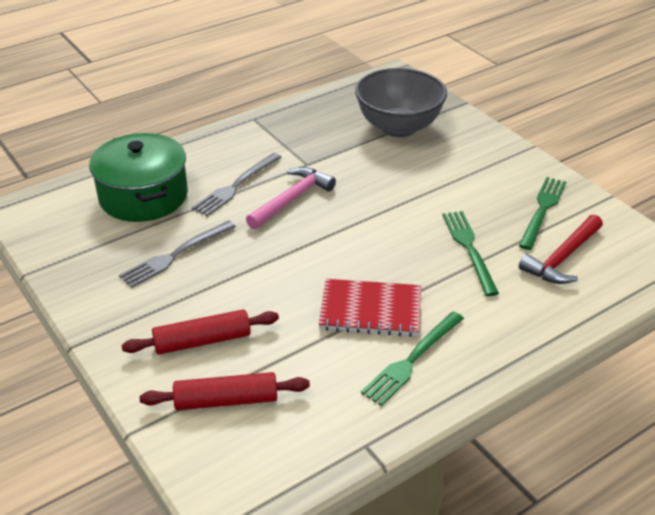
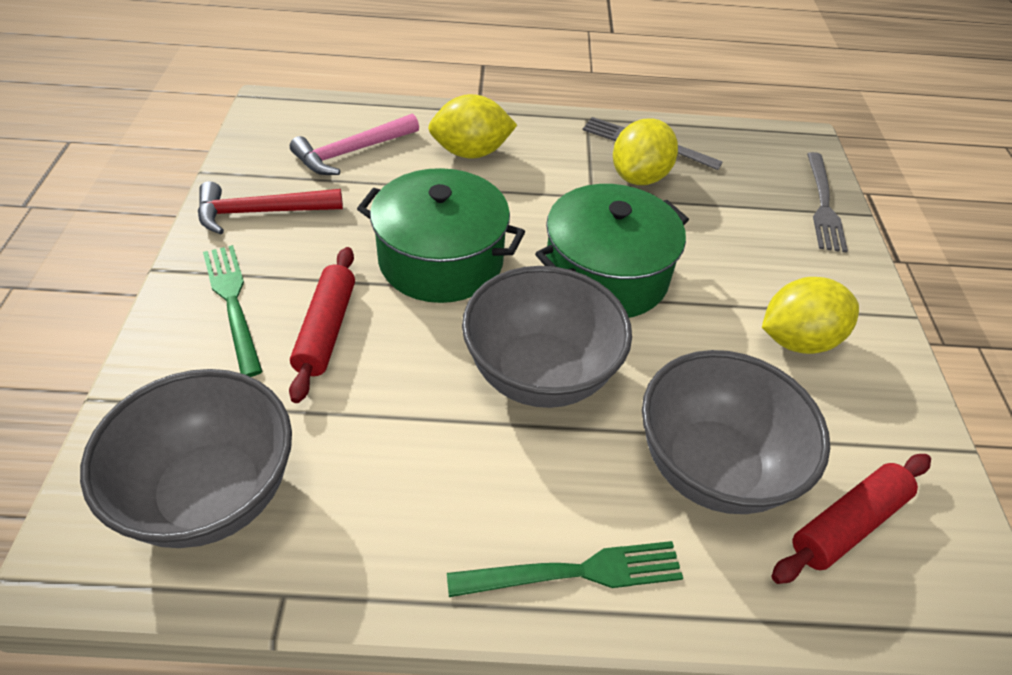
green fork: 3 -> 2
green pot: 1 -> 2
grey bowl: 1 -> 3
red notebook: 1 -> 0
yellow lemon: 0 -> 3

